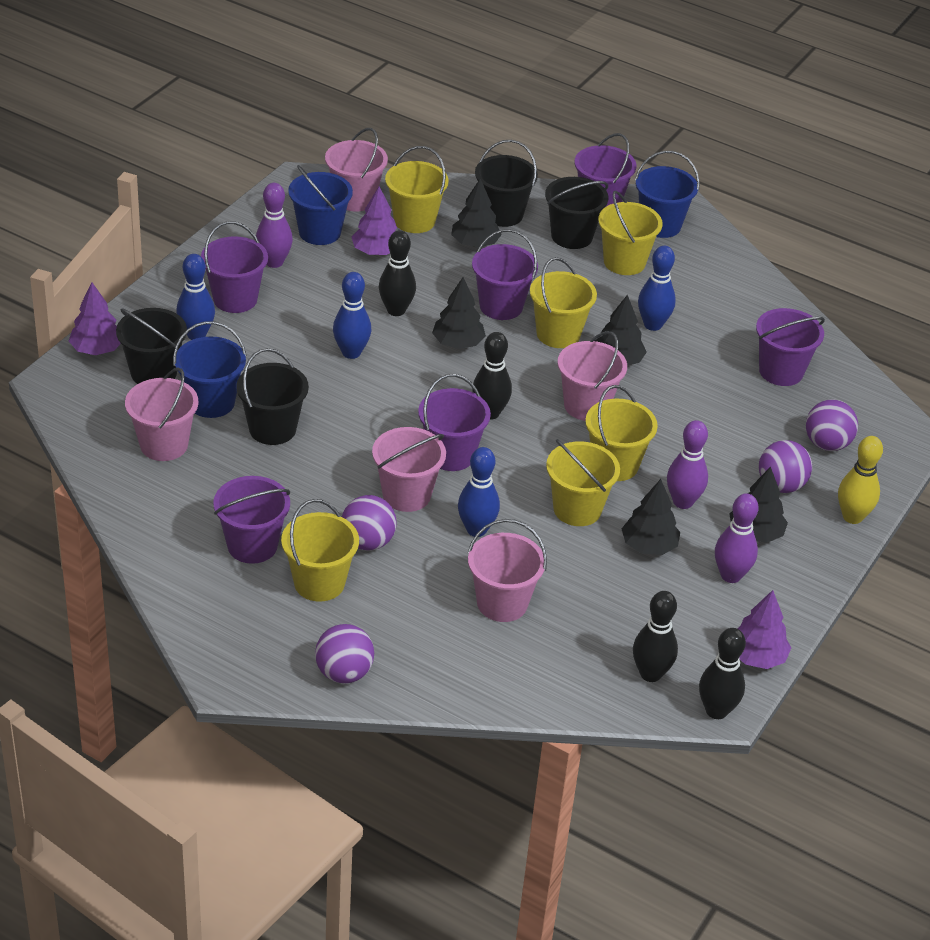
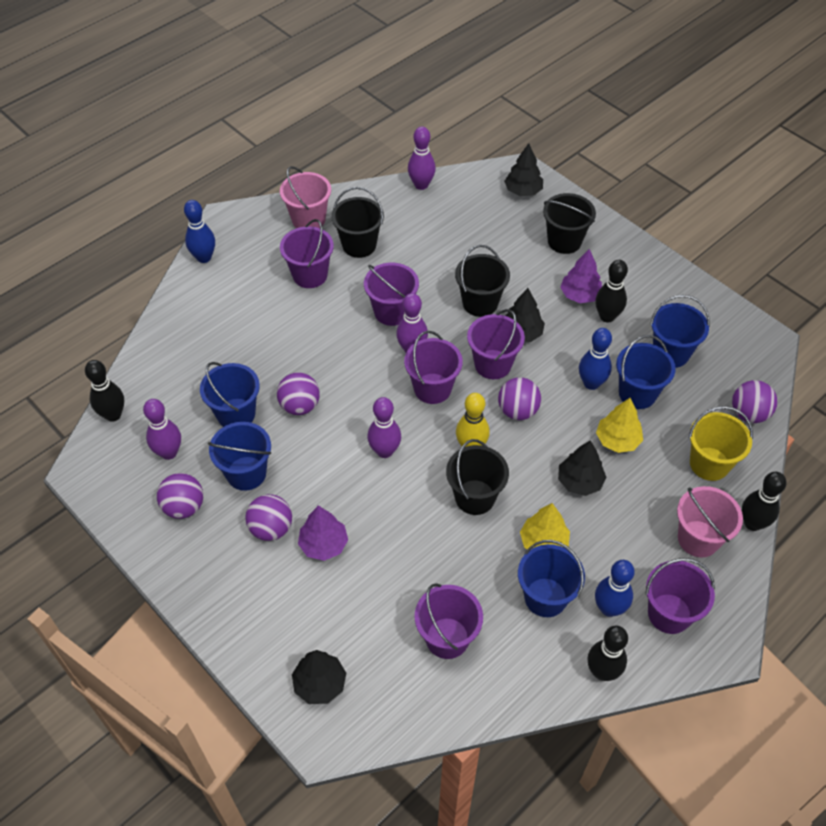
black tree: 5 -> 4
blue bowling pin: 4 -> 3
blue bucket: 3 -> 5
pink bucket: 5 -> 2
purple ball: 4 -> 5
purple bowling pin: 3 -> 4
purple tree: 3 -> 2
yellow bucket: 6 -> 1
yellow tree: 0 -> 2

